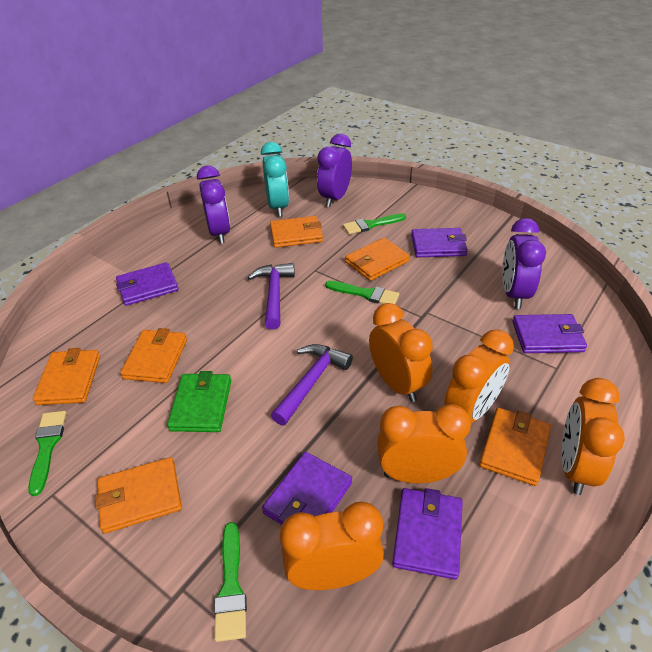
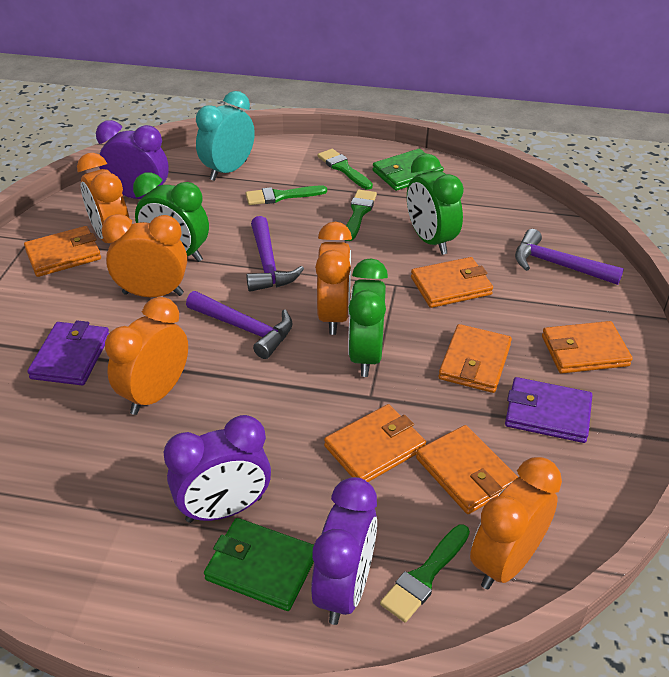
green clock: 0 -> 3
green wallet: 1 -> 2
purple hammer: 2 -> 3
purple wallet: 5 -> 2

